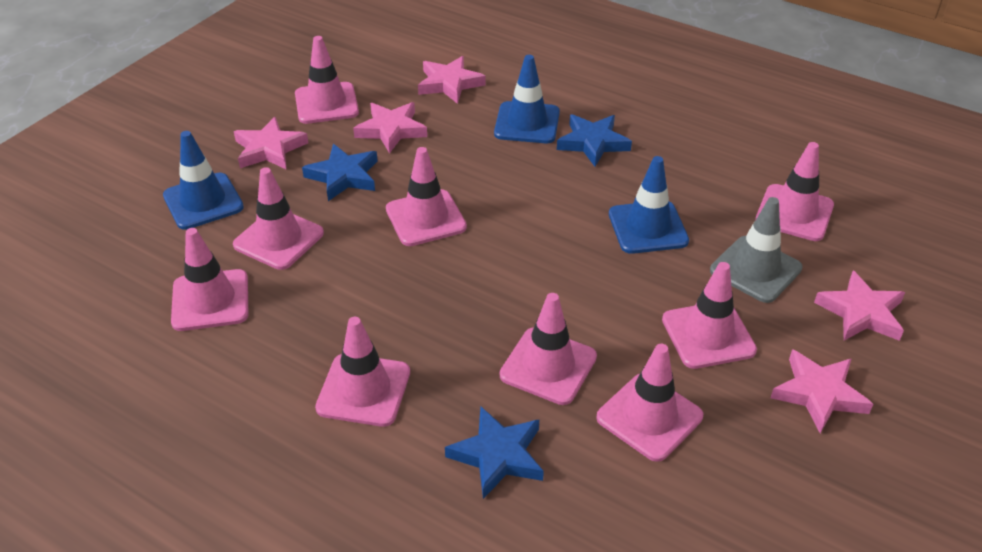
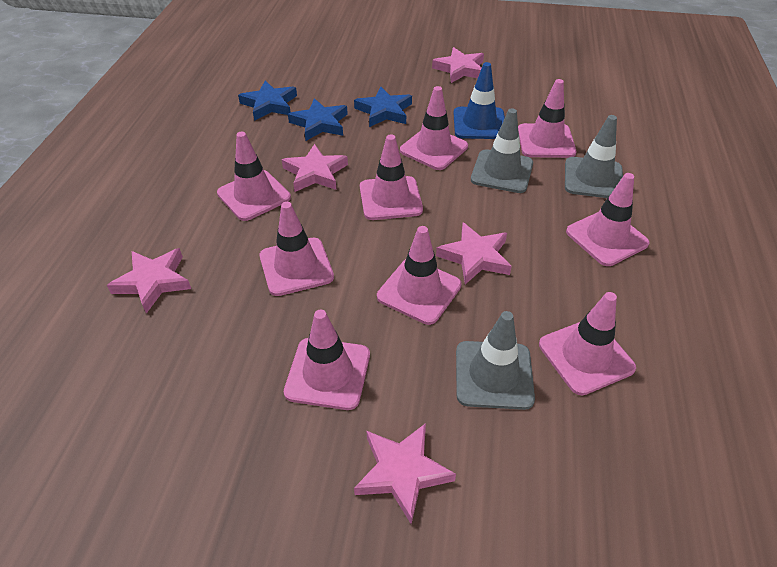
blue traffic cone: 3 -> 1
grey traffic cone: 1 -> 3

